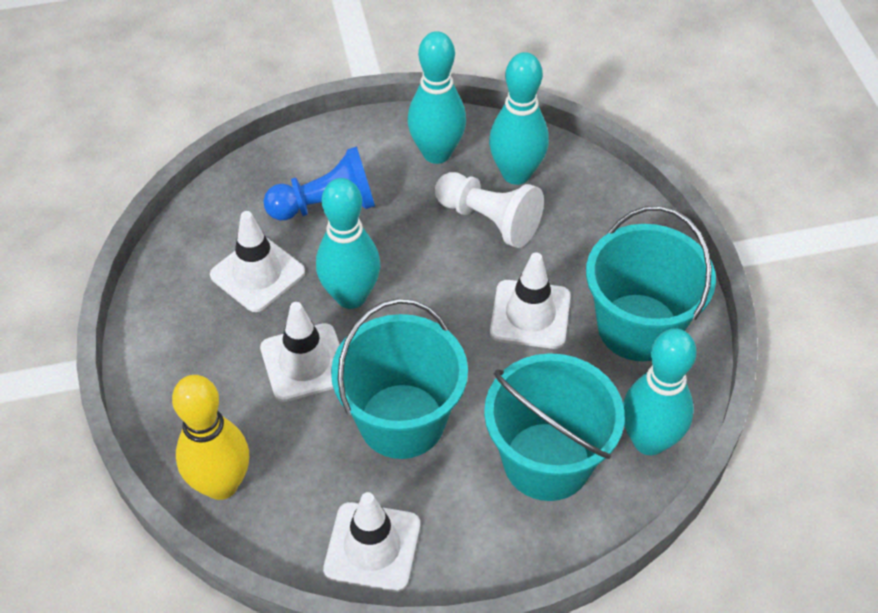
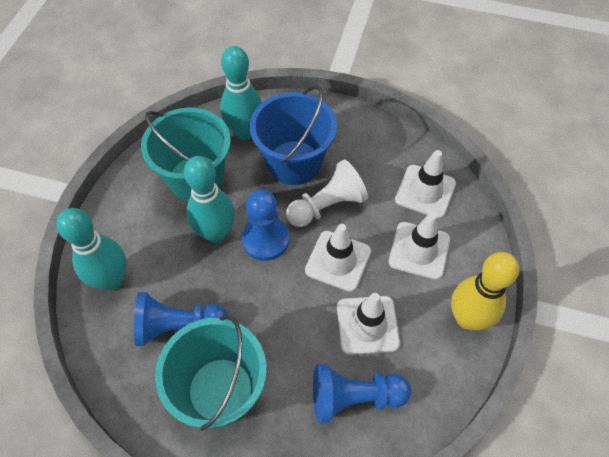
blue bucket: 0 -> 1
blue pawn: 1 -> 3
turquoise bowling pin: 4 -> 3
turquoise bucket: 3 -> 2

